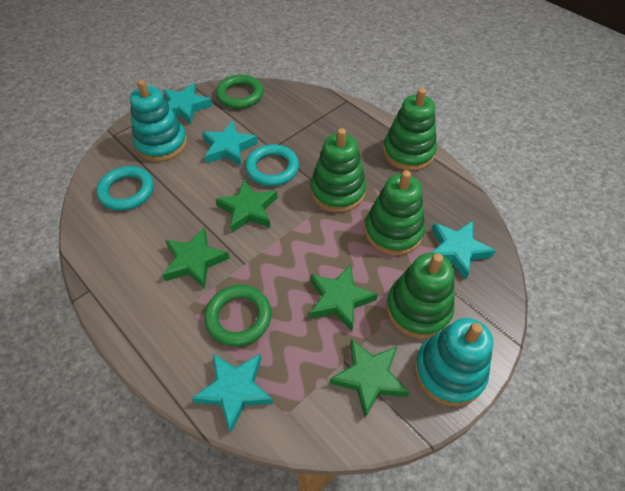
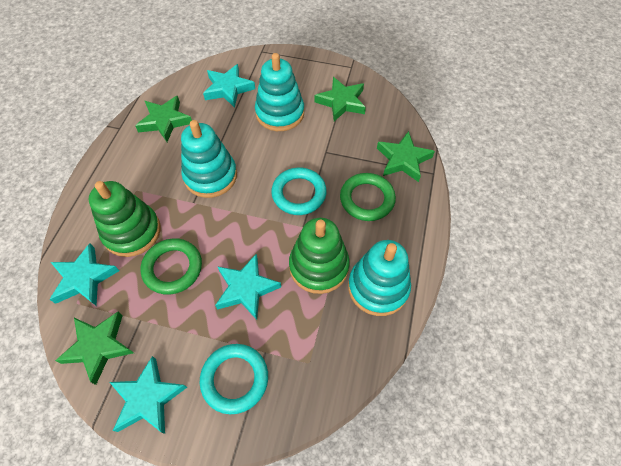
green stacking toy: 4 -> 2
turquoise stacking toy: 2 -> 3

